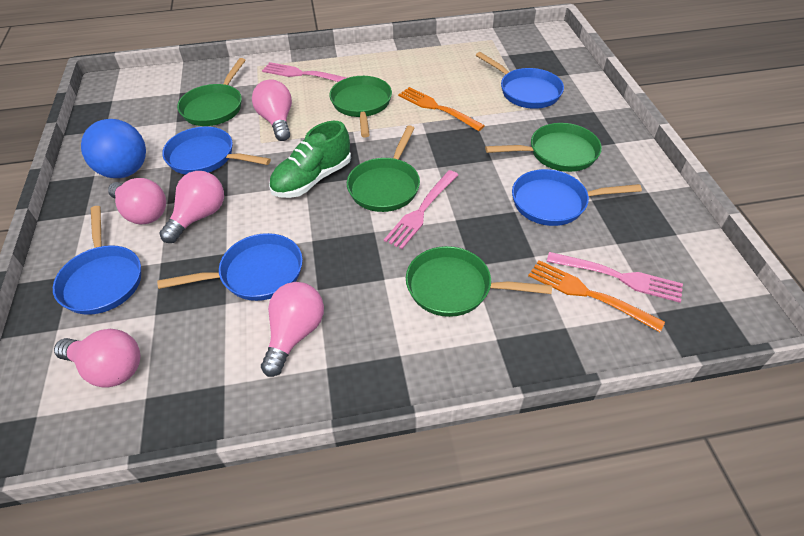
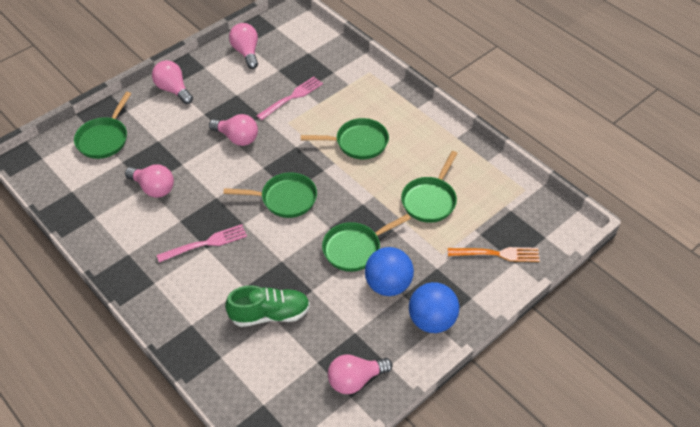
blue ball: 1 -> 2
blue pan: 5 -> 0
orange fork: 2 -> 1
pink fork: 3 -> 2

